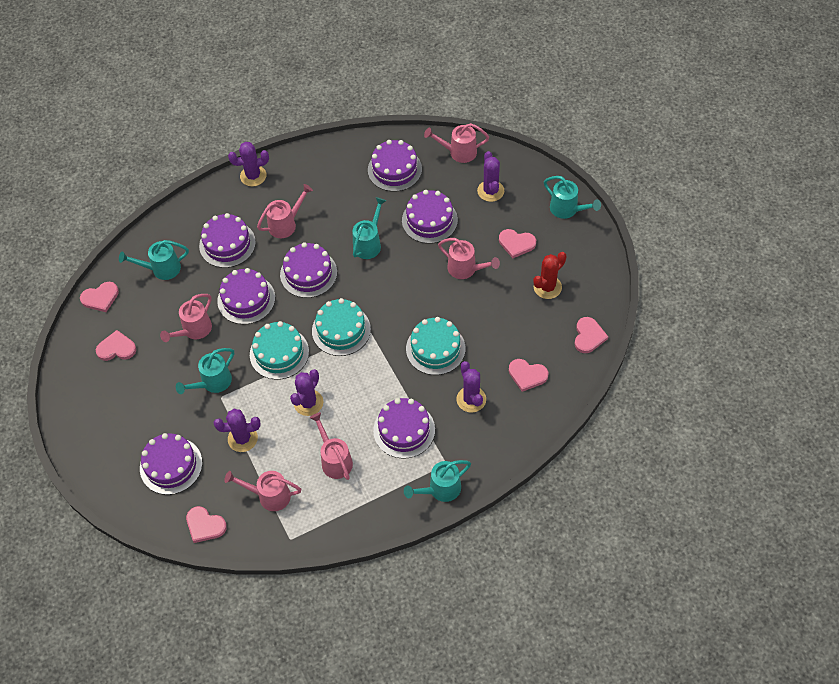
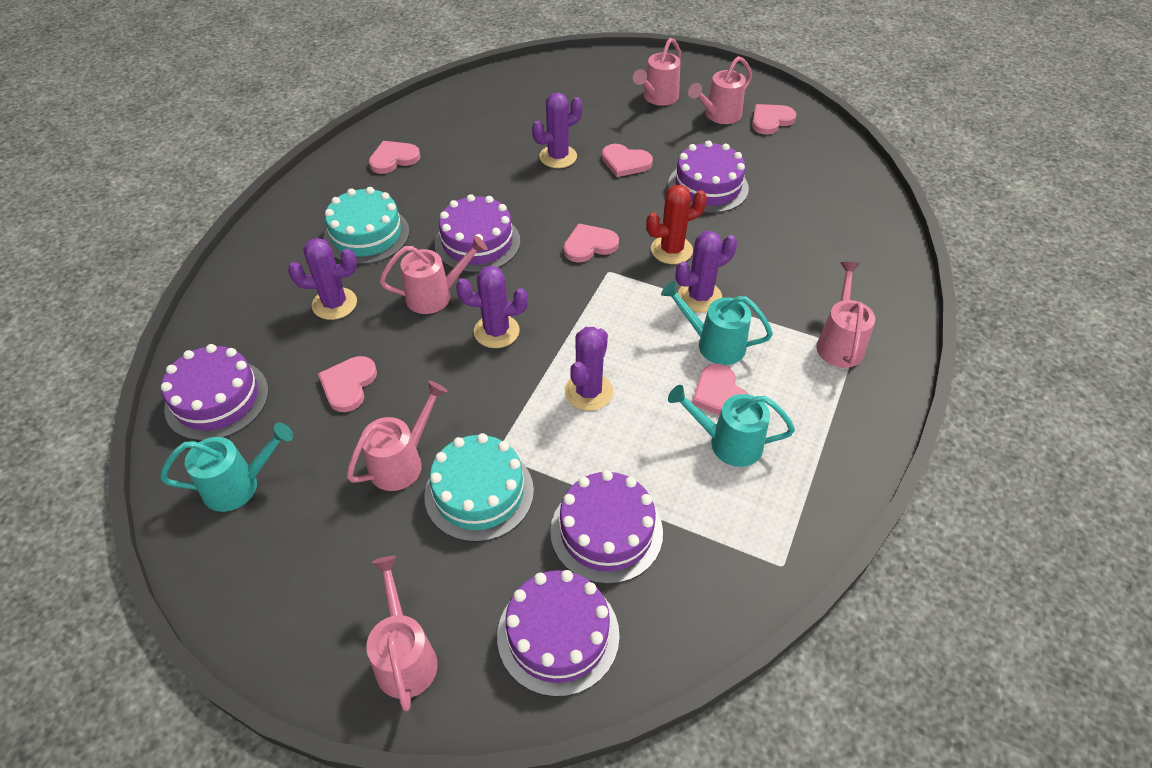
purple cake: 7 -> 5
turquoise cake: 3 -> 2
turquoise watering can: 5 -> 3

